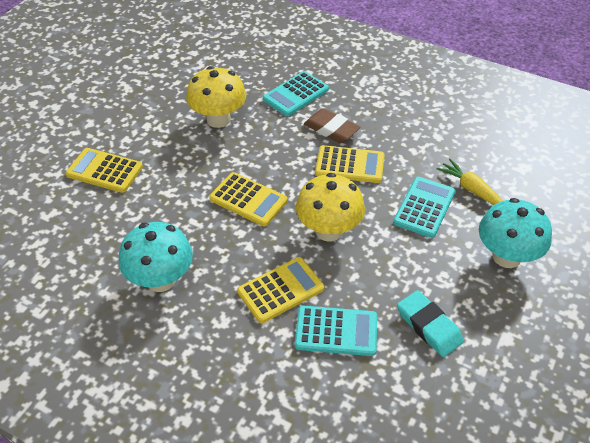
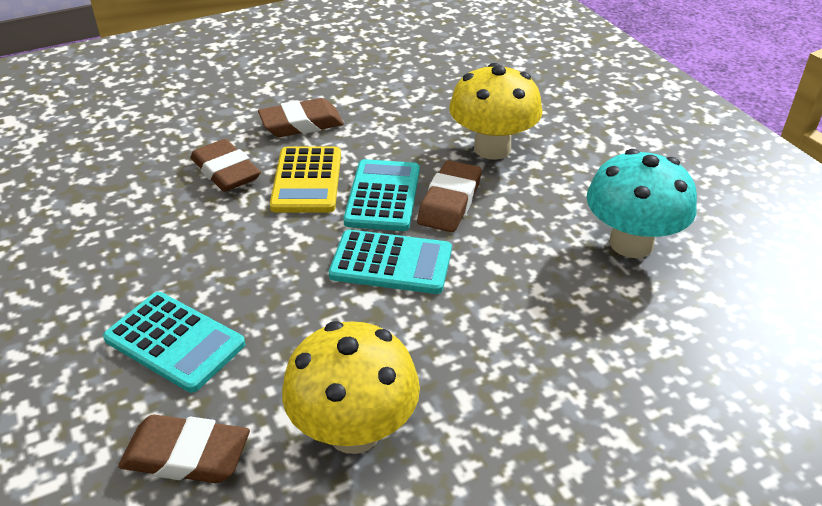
brown eraser: 1 -> 4
turquoise eraser: 1 -> 0
turquoise mushroom: 2 -> 1
yellow calculator: 4 -> 1
yellow carrot: 1 -> 0

